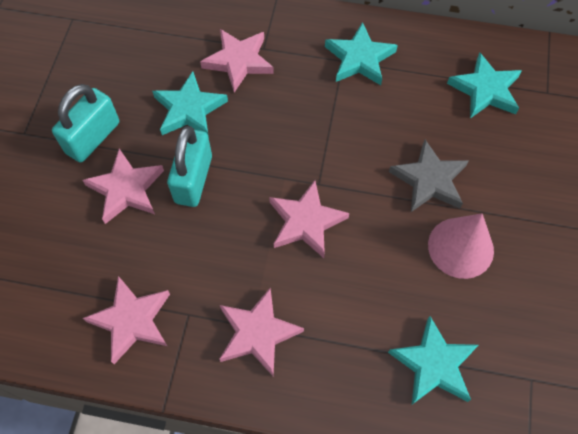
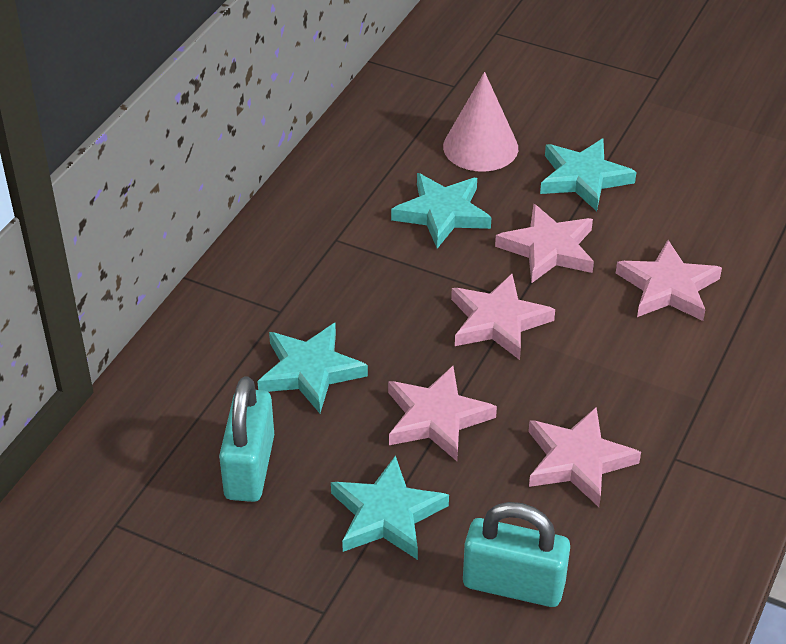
grey star: 1 -> 0

